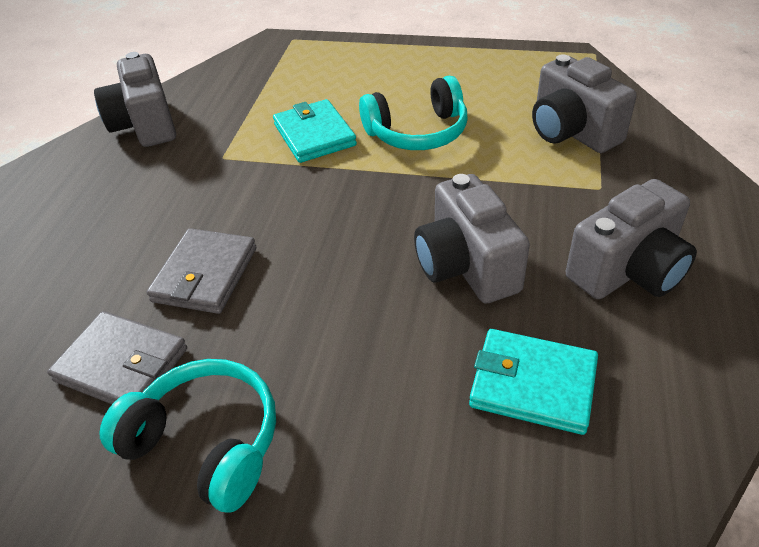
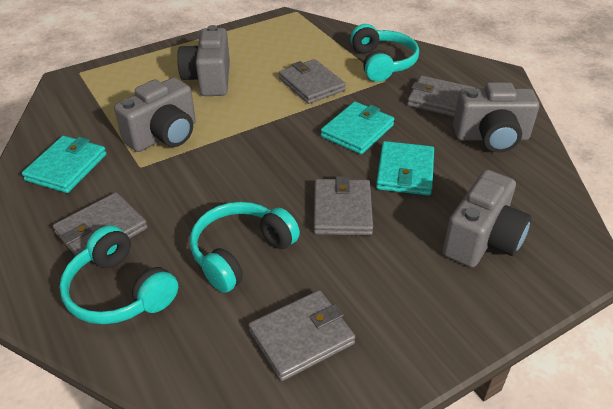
grey wallet: 2 -> 5
turquoise headphones: 2 -> 3
turquoise wallet: 2 -> 3

